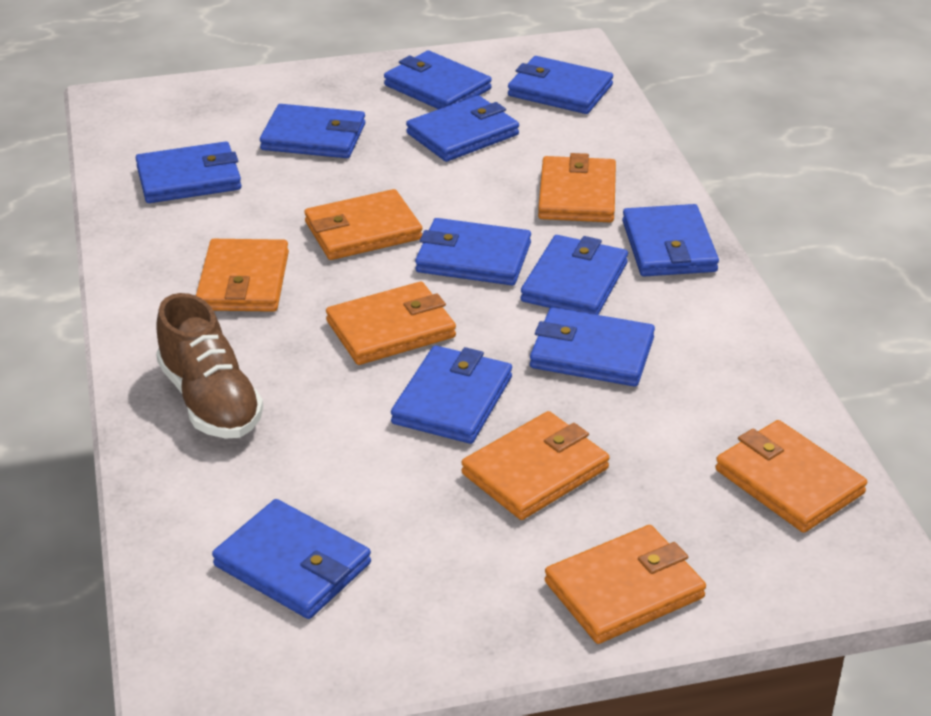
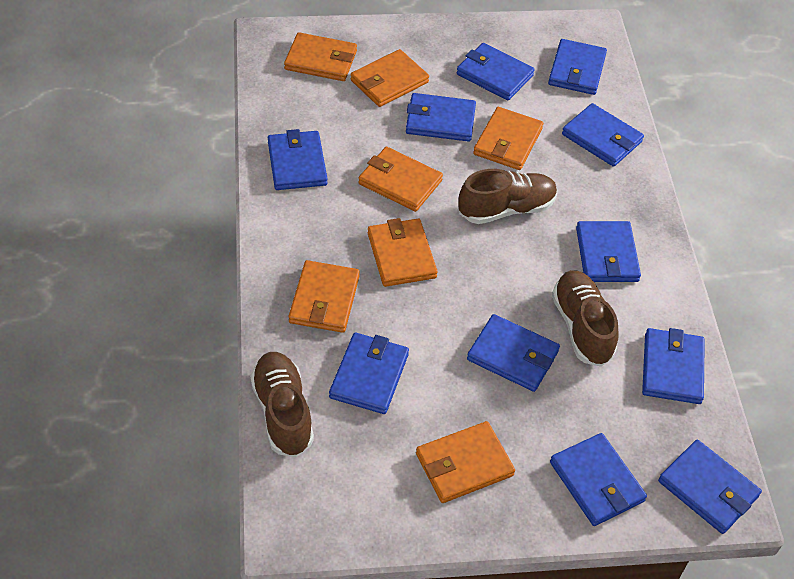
brown shoe: 1 -> 3

